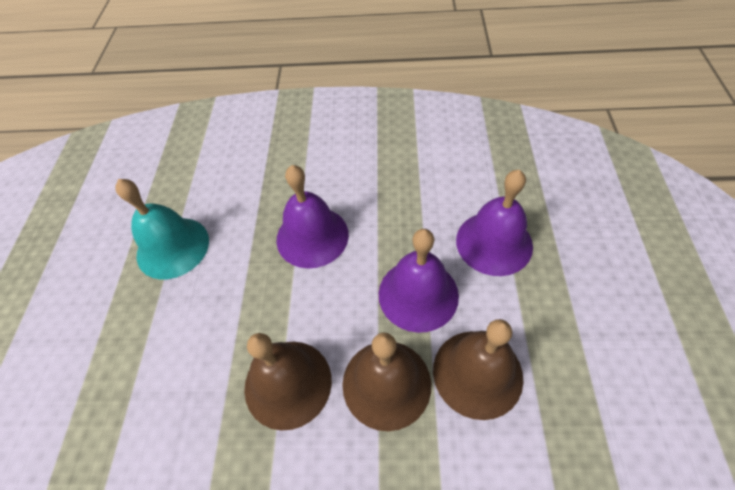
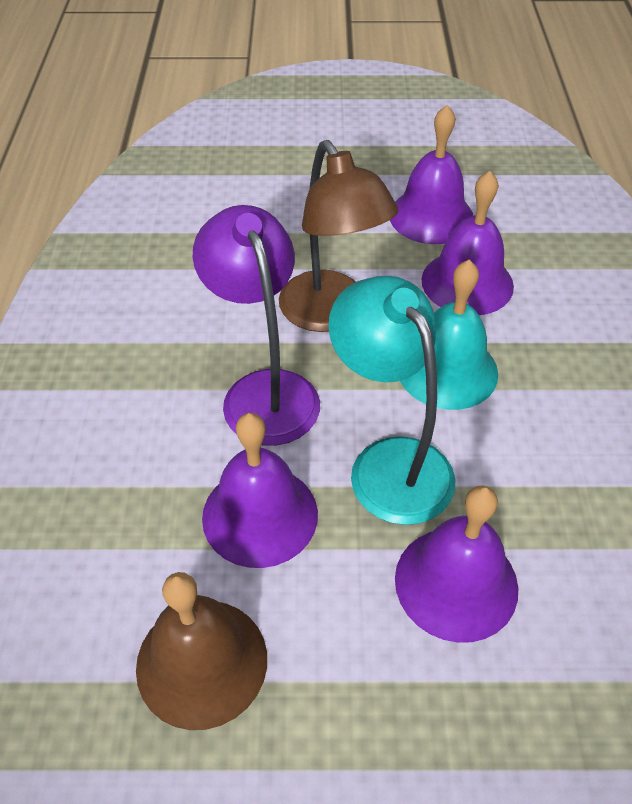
brown bell: 3 -> 1
brown lamp: 0 -> 1
purple bell: 3 -> 4
purple lamp: 0 -> 1
turquoise lamp: 0 -> 1

